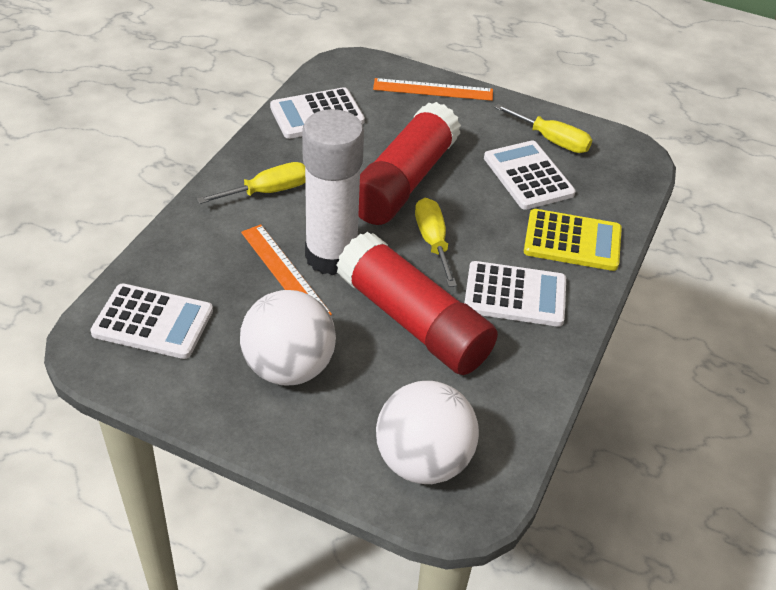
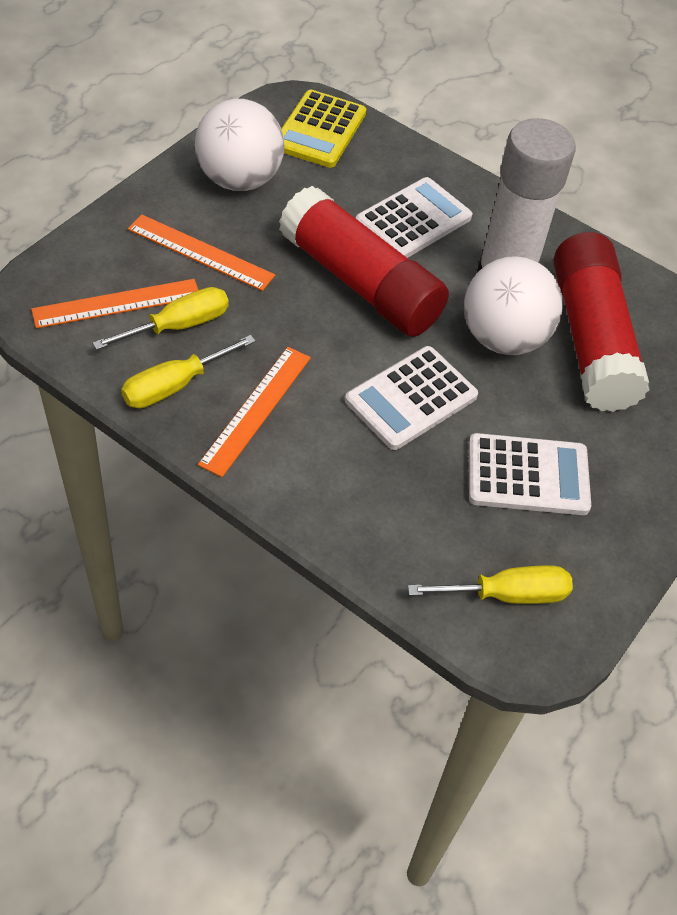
orange ruler: 2 -> 3
white calculator: 4 -> 3

